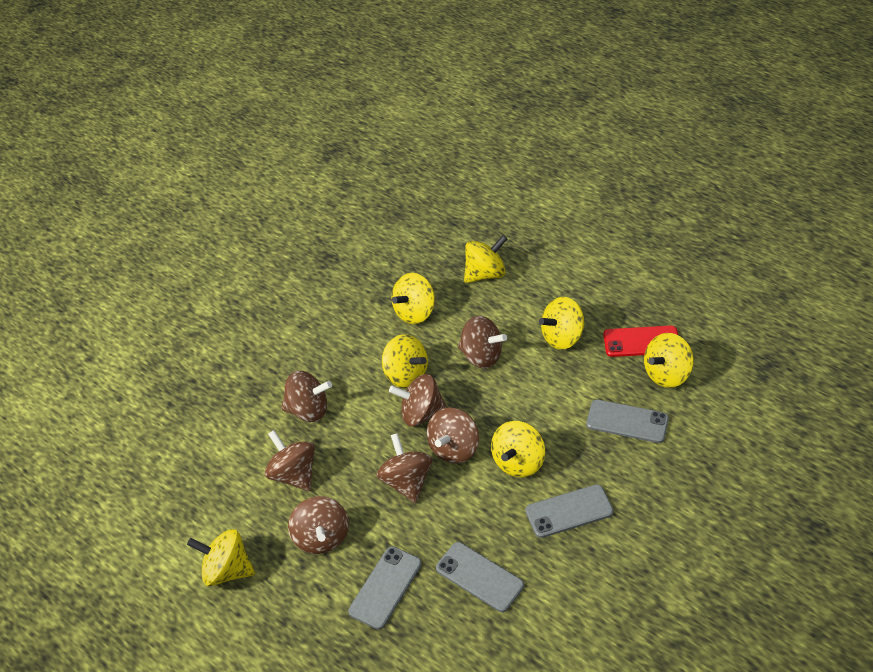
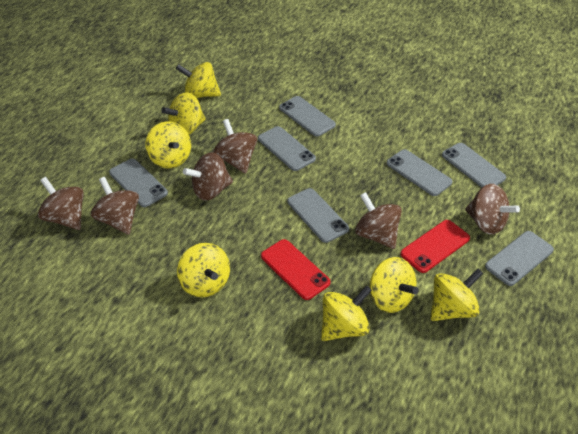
brown spinning top: 7 -> 6
grey phone: 4 -> 7
red phone: 1 -> 2

